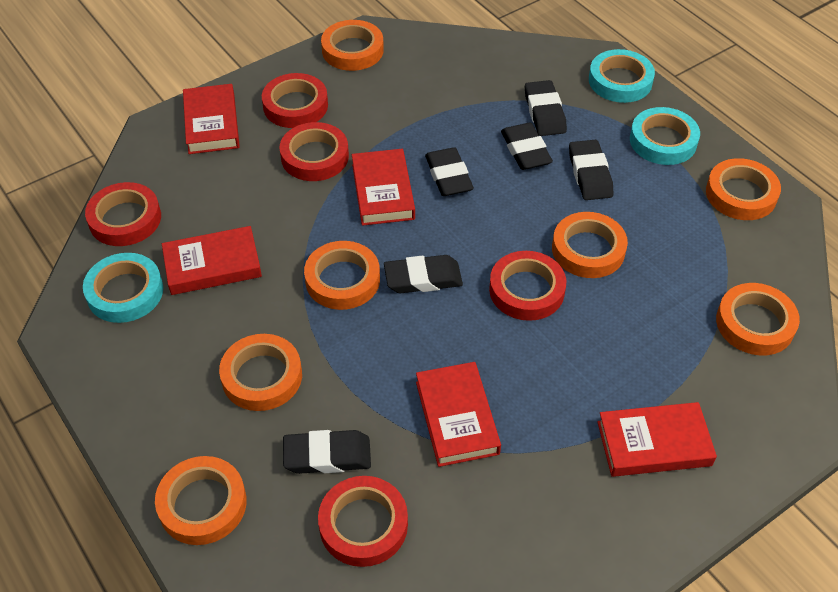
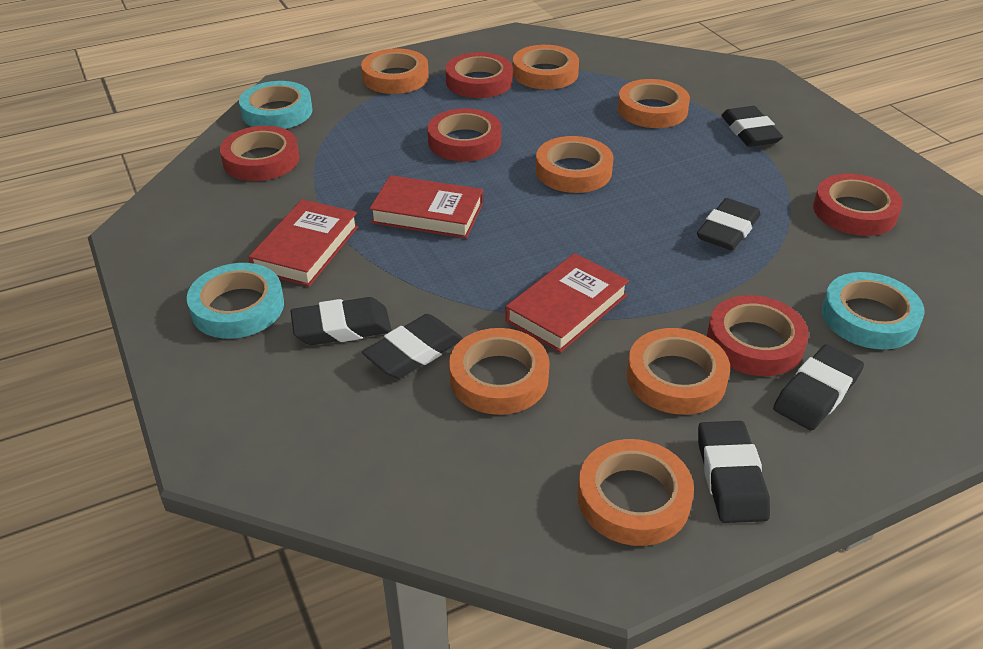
red book: 5 -> 3

